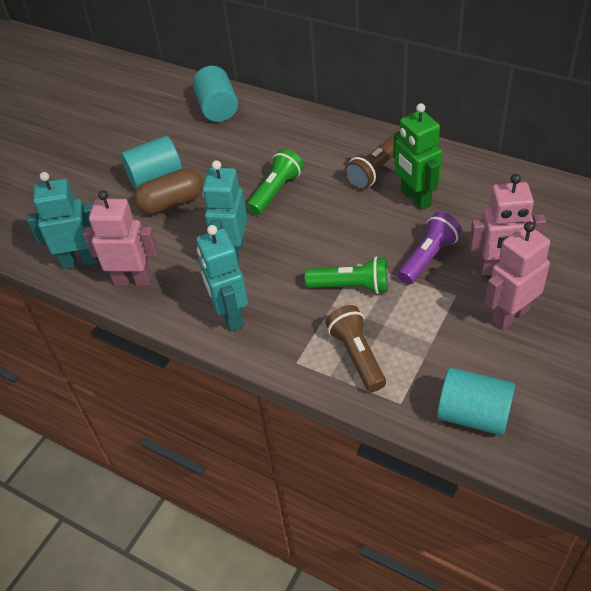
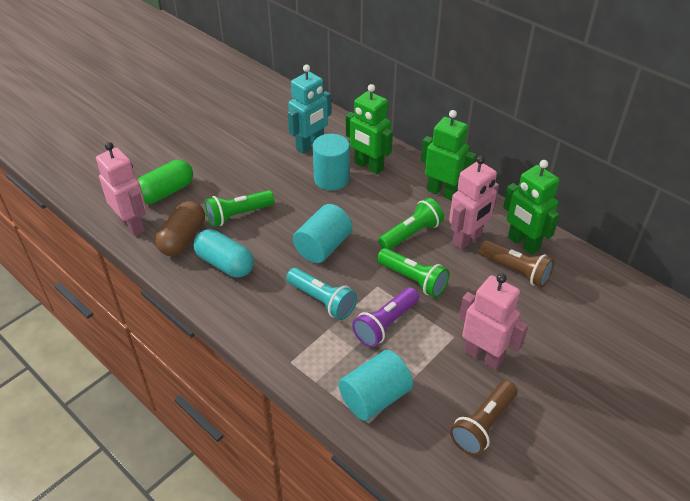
green capsule: 0 -> 1
green flashlight: 2 -> 3
green robot: 1 -> 3
turquoise capsule: 0 -> 1
turquoise flashlight: 0 -> 1
turquoise robot: 3 -> 1

